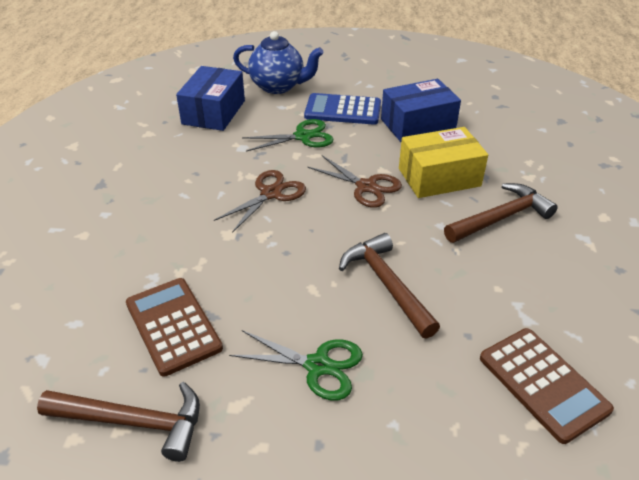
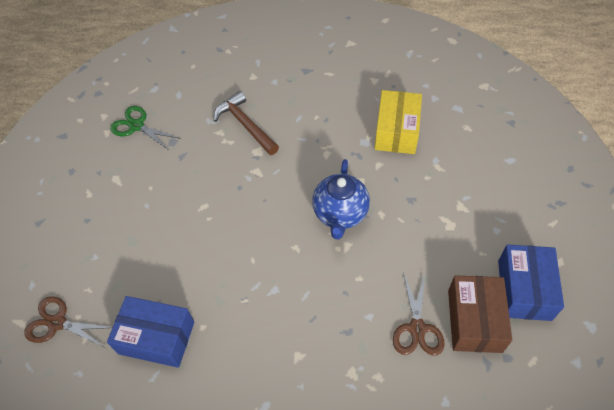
blue calculator: 1 -> 0
brown box: 0 -> 1
brown calculator: 2 -> 0
brown hammer: 3 -> 1
green scissors: 2 -> 1

